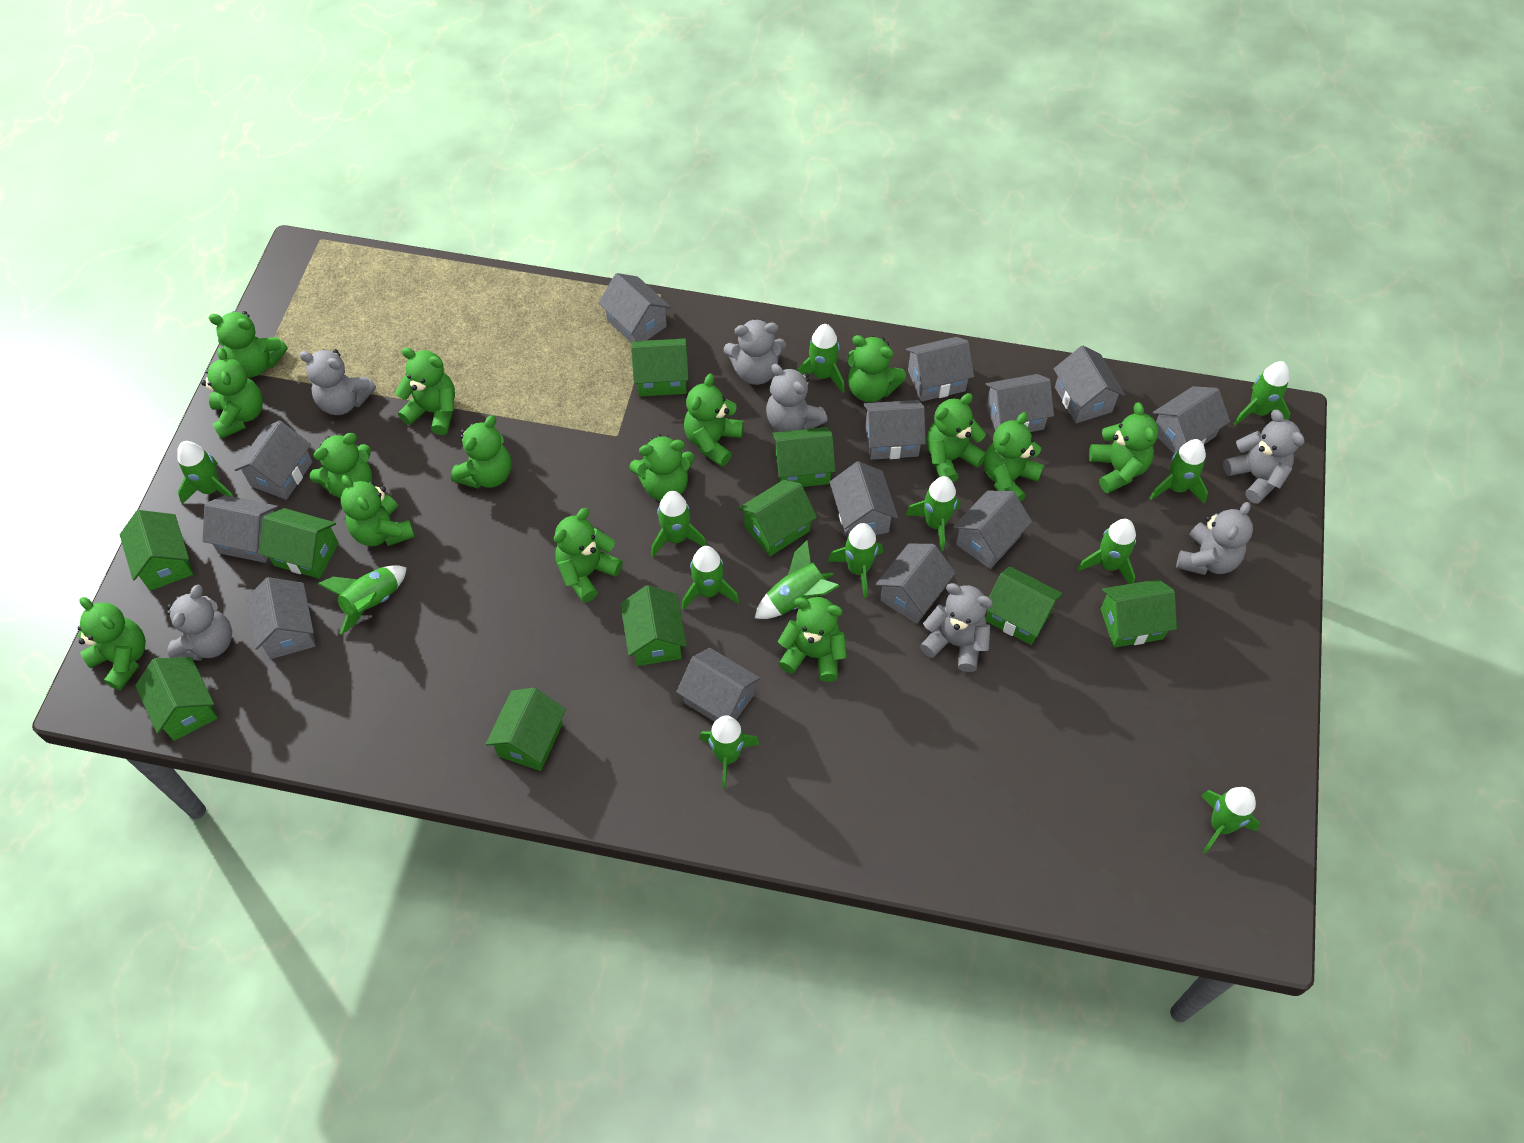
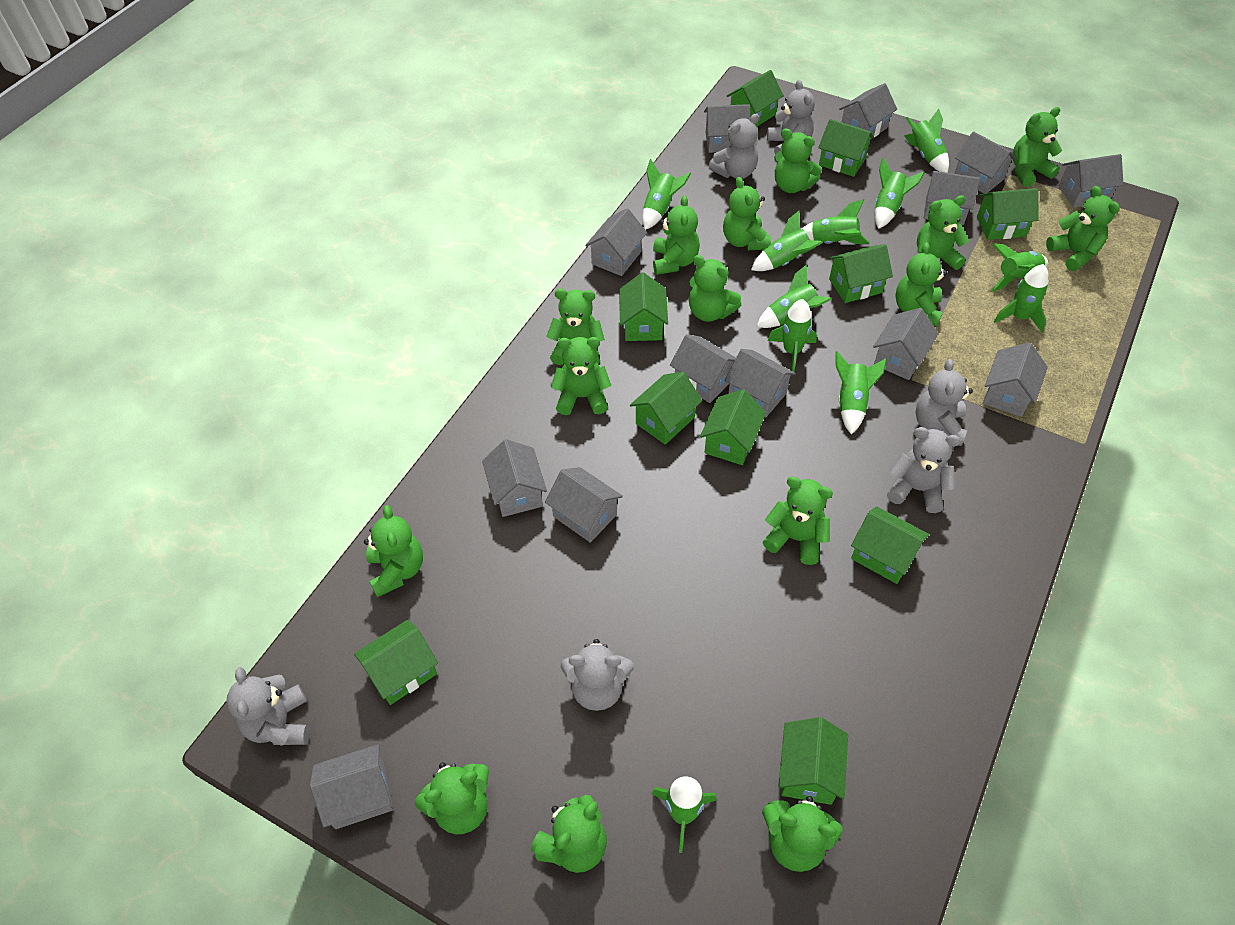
green rocket: 13 -> 11
grey teddy bear: 7 -> 6

